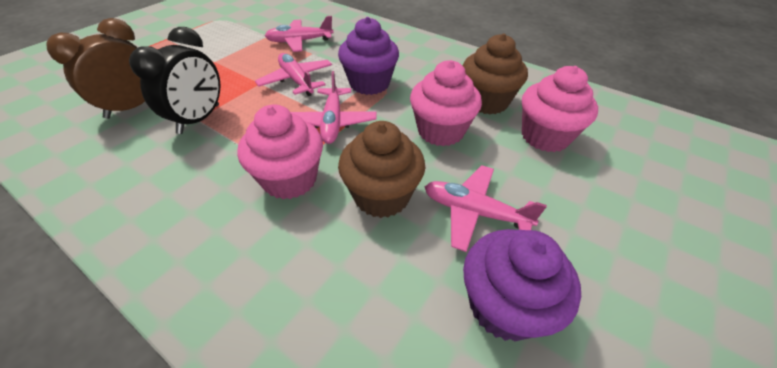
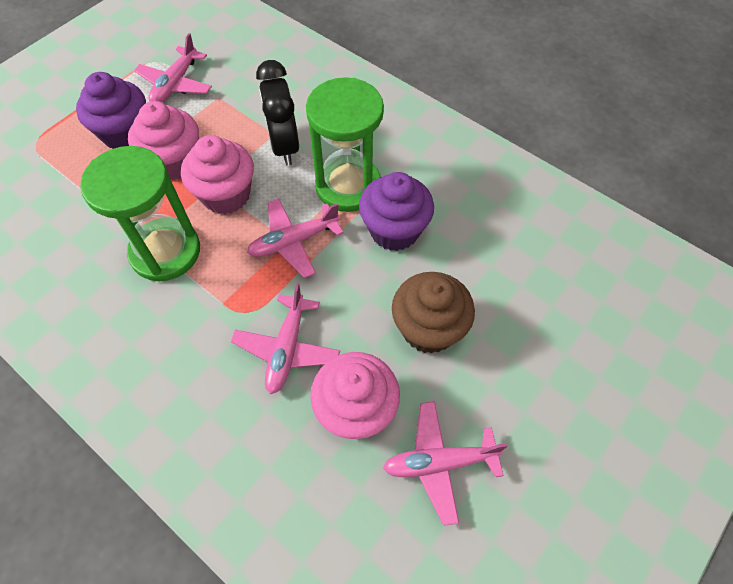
brown clock: 1 -> 0
brown cupcake: 2 -> 1
green hourglass: 0 -> 2

